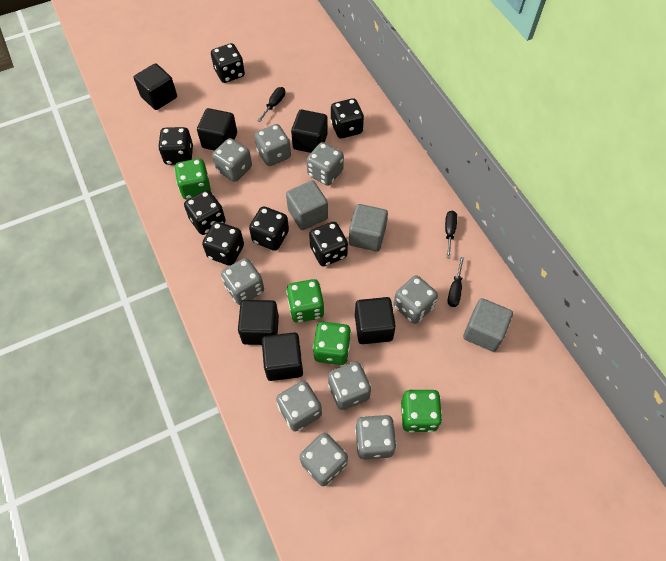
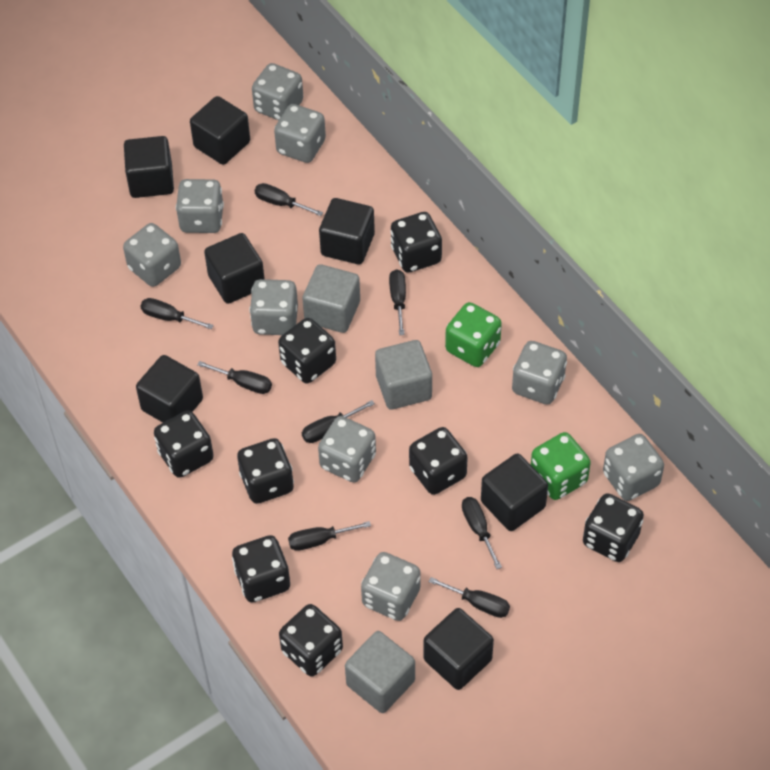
black cube: 6 -> 7
black dice: 7 -> 8
black screwdriver: 3 -> 8
green dice: 4 -> 2

